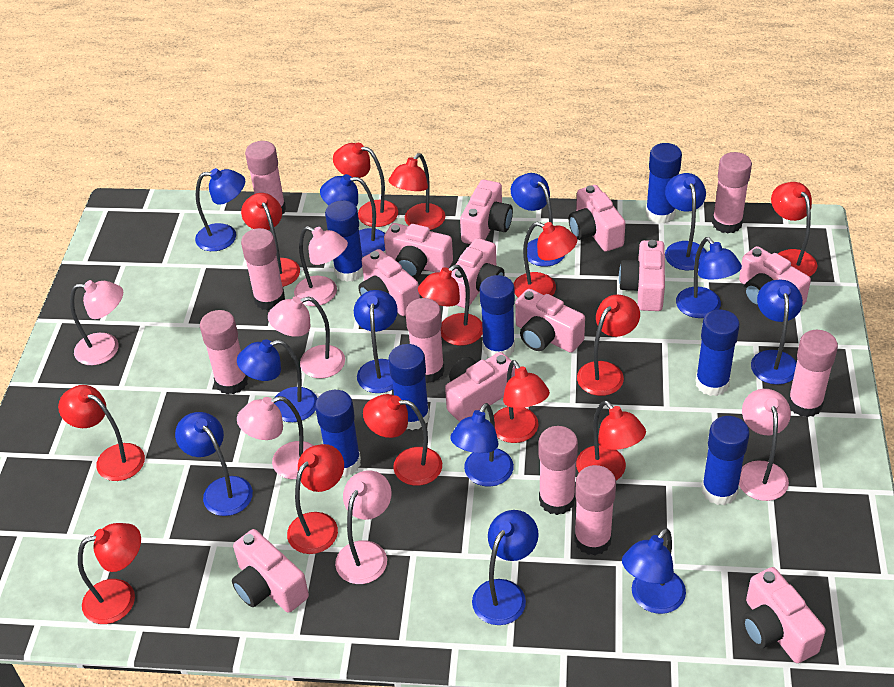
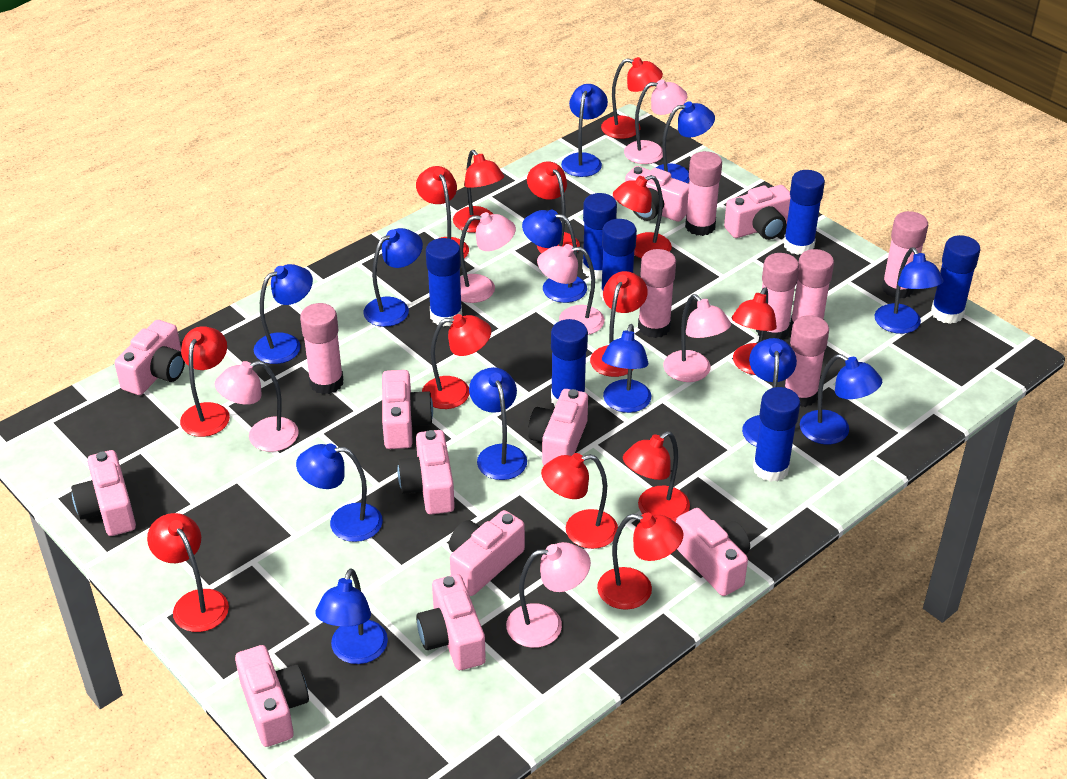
pink glue stick: 8 -> 7

